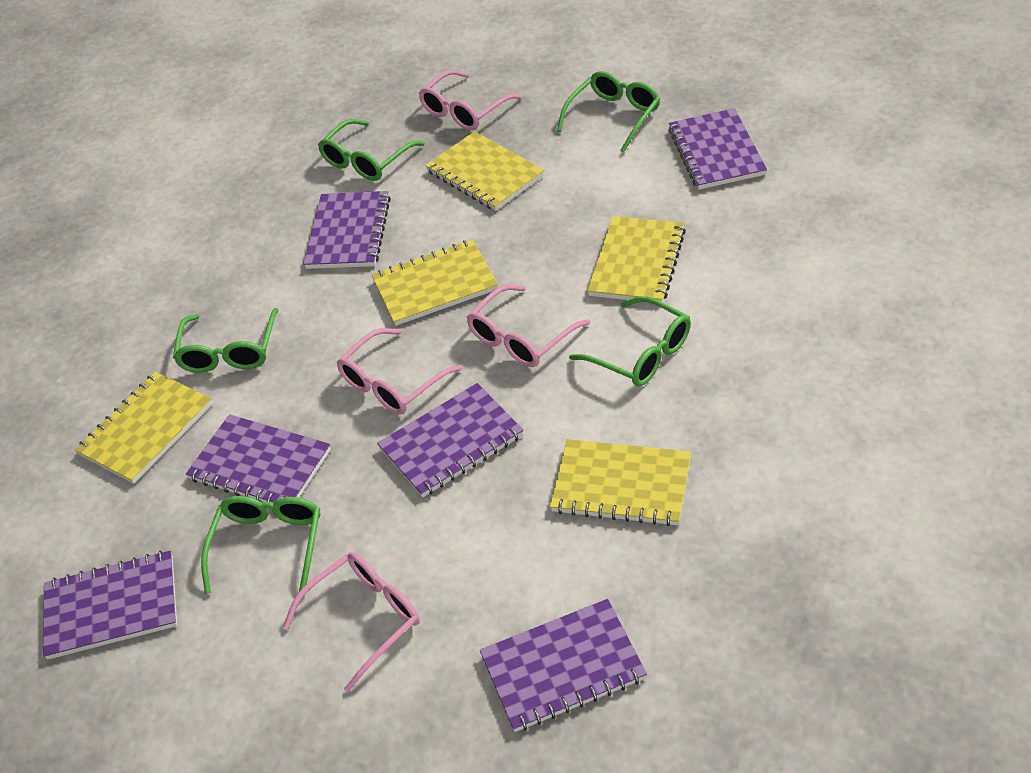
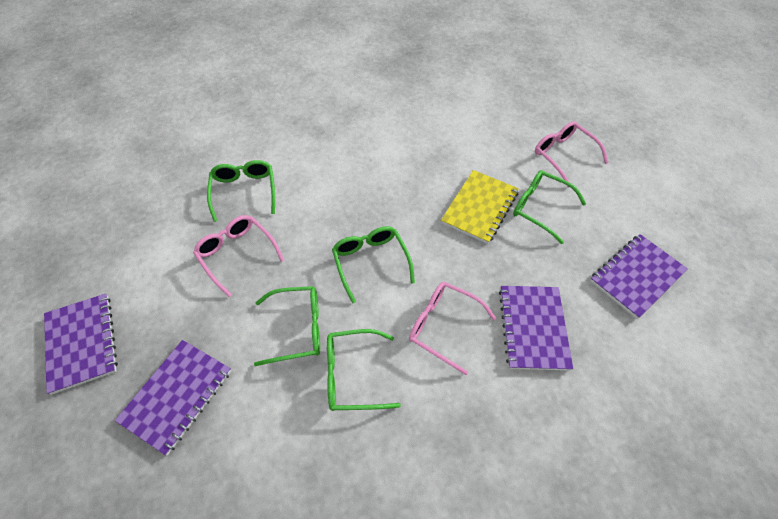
pink glasses: 4 -> 3
purple notebook: 6 -> 4
yellow notebook: 5 -> 1

